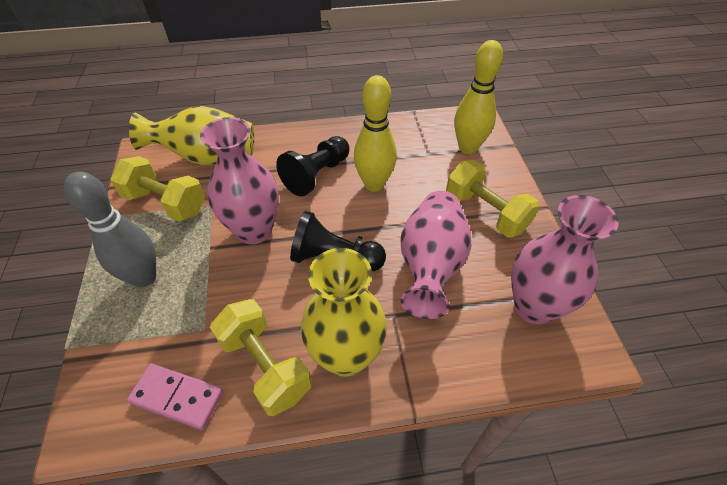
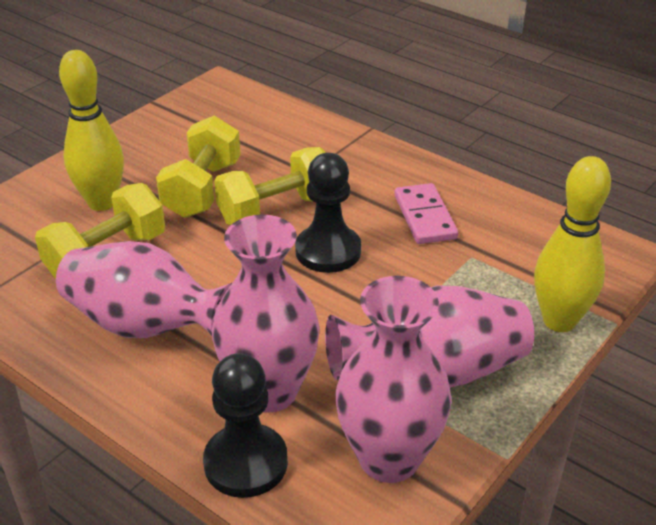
grey bowling pin: 1 -> 0
pink vase: 3 -> 4
yellow vase: 2 -> 0

